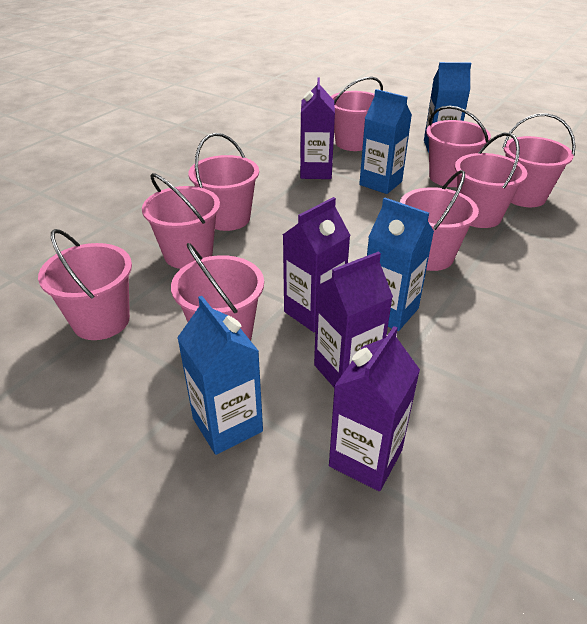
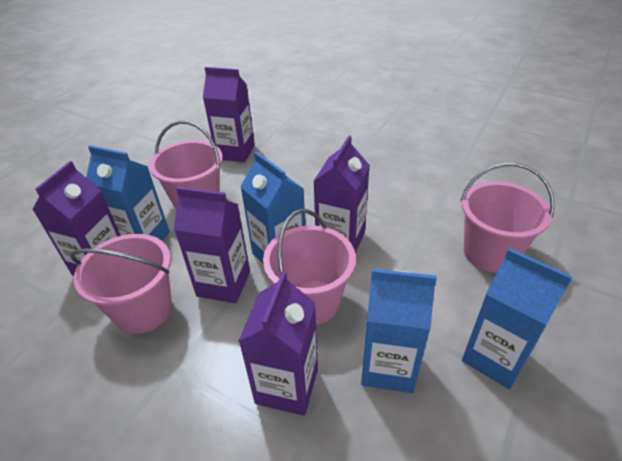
pink bucket: 9 -> 4
purple carton: 4 -> 5

